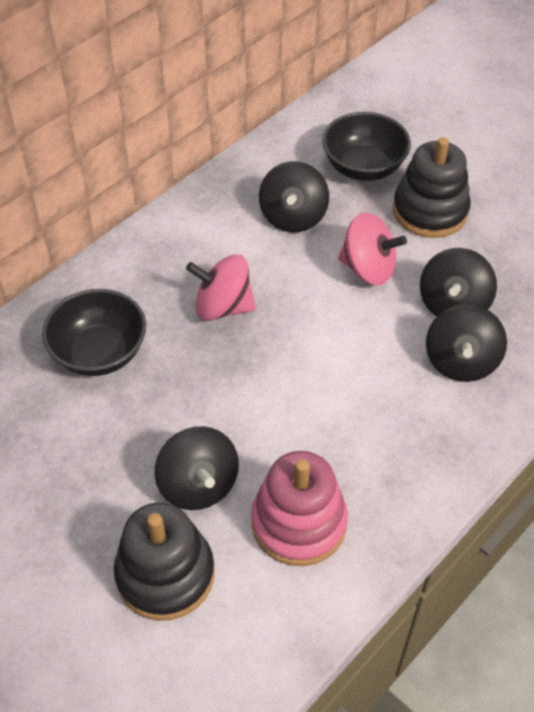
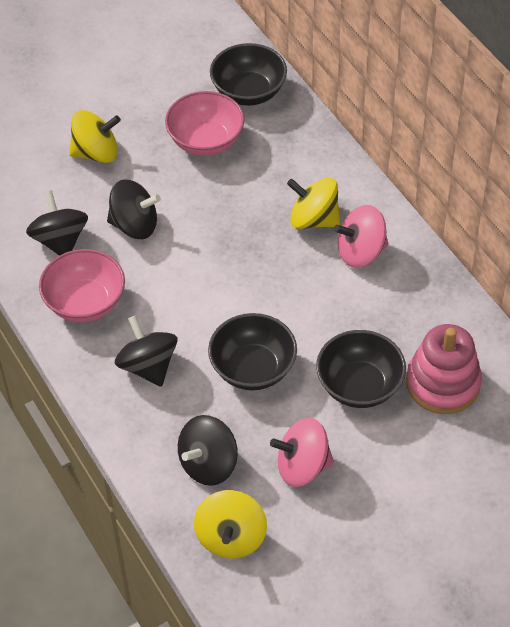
black bowl: 2 -> 3
black stacking toy: 2 -> 0
pink bowl: 0 -> 2
yellow spinning top: 0 -> 3

